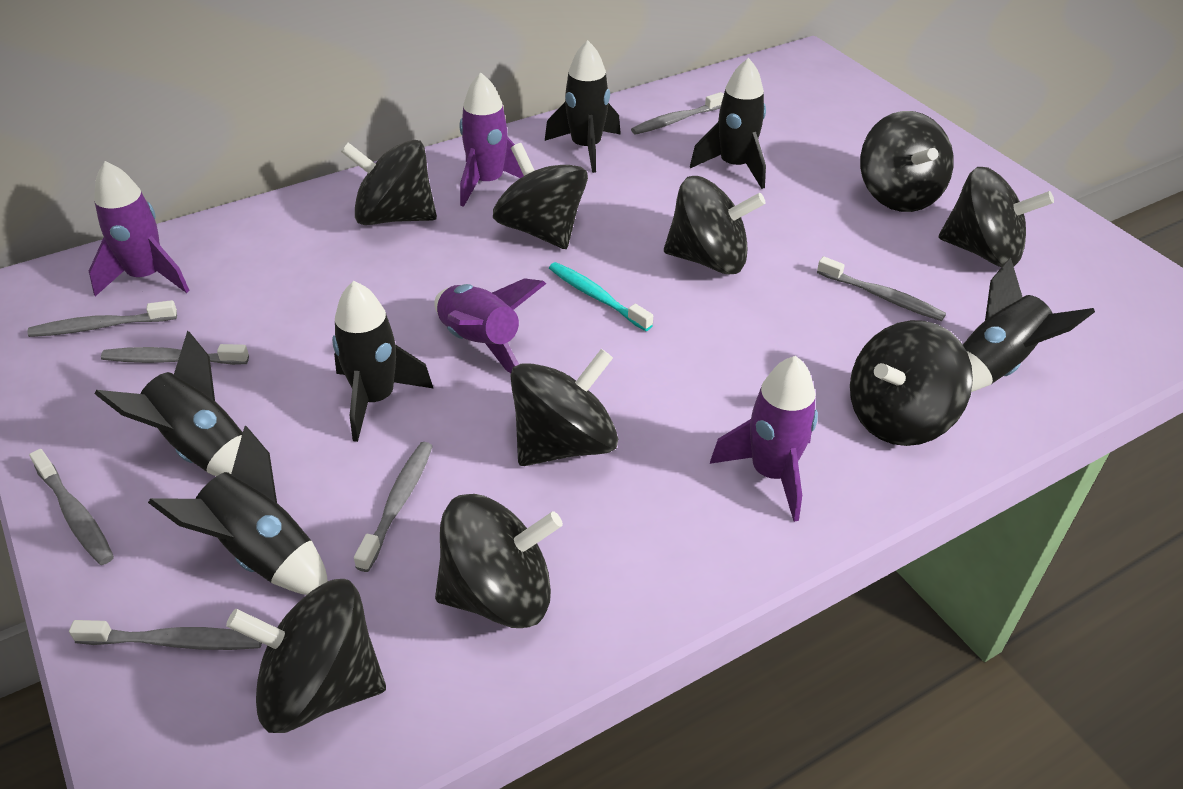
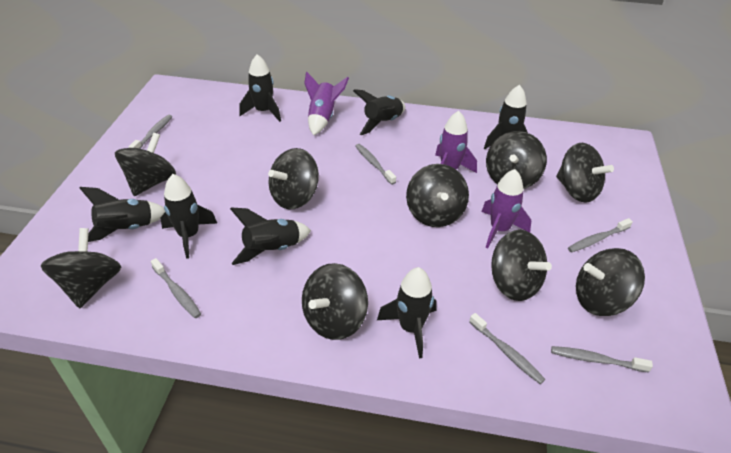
black rocket: 6 -> 7
grey toothbrush: 7 -> 6
purple rocket: 4 -> 3
turquoise toothbrush: 1 -> 0

